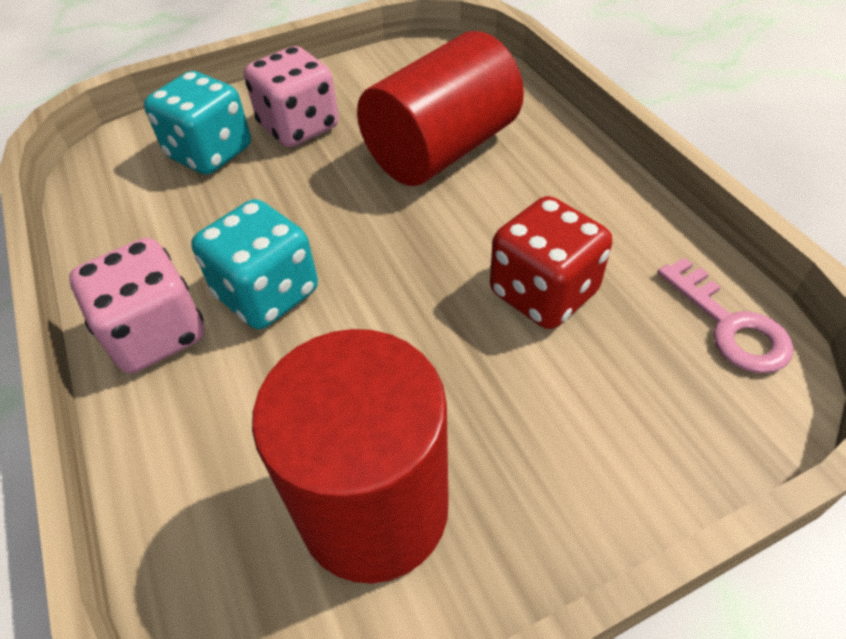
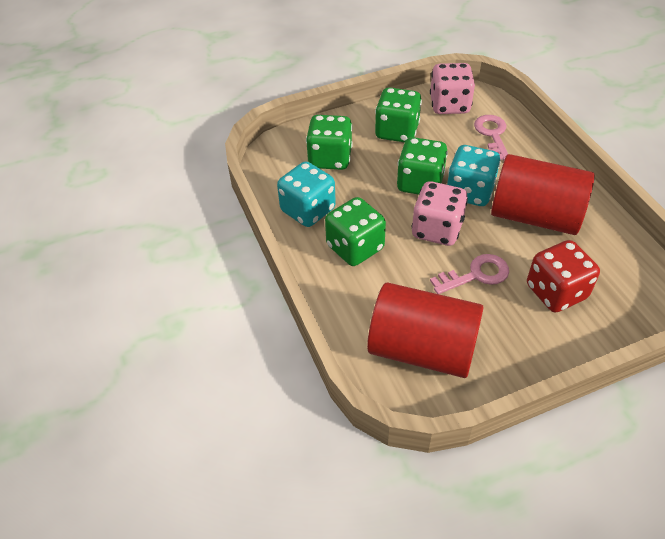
green dice: 0 -> 4
pink key: 1 -> 2

